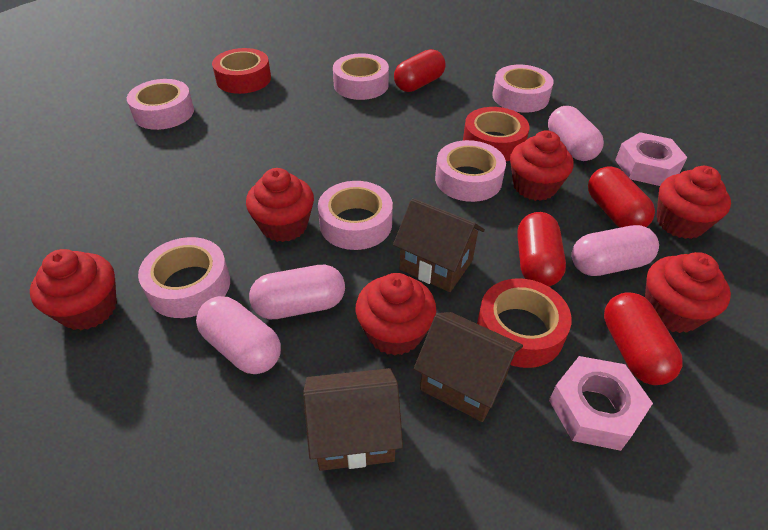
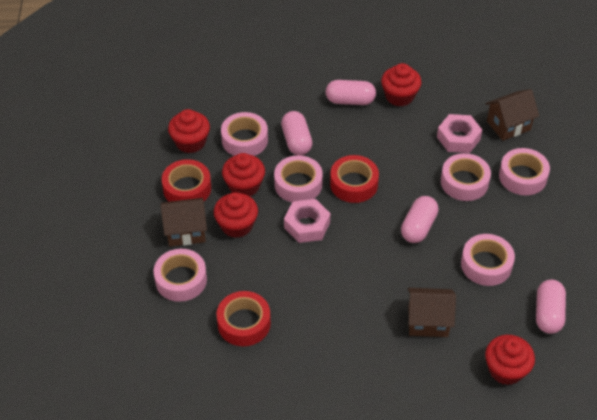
red capsule: 4 -> 0
red cupcake: 6 -> 5

